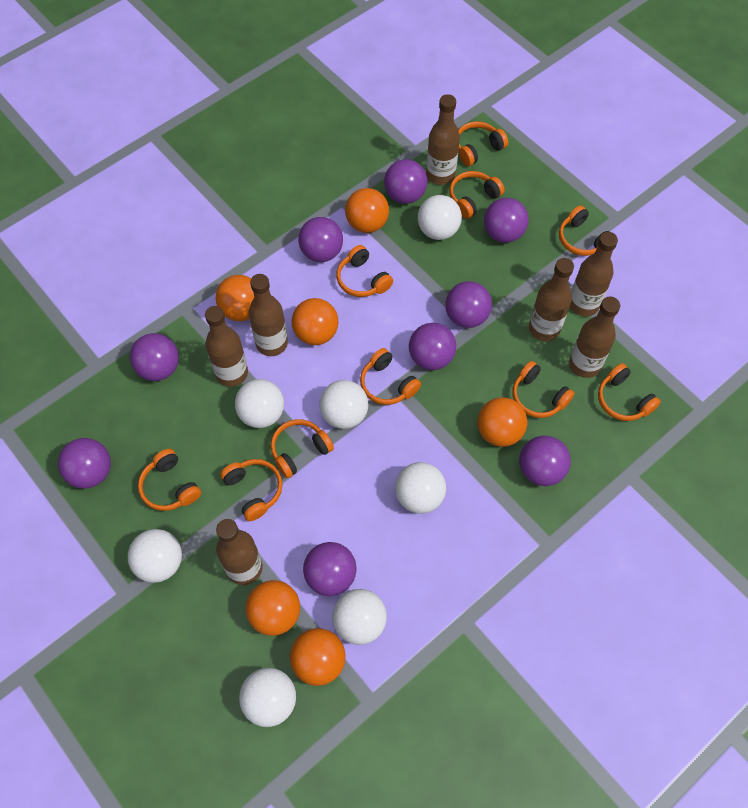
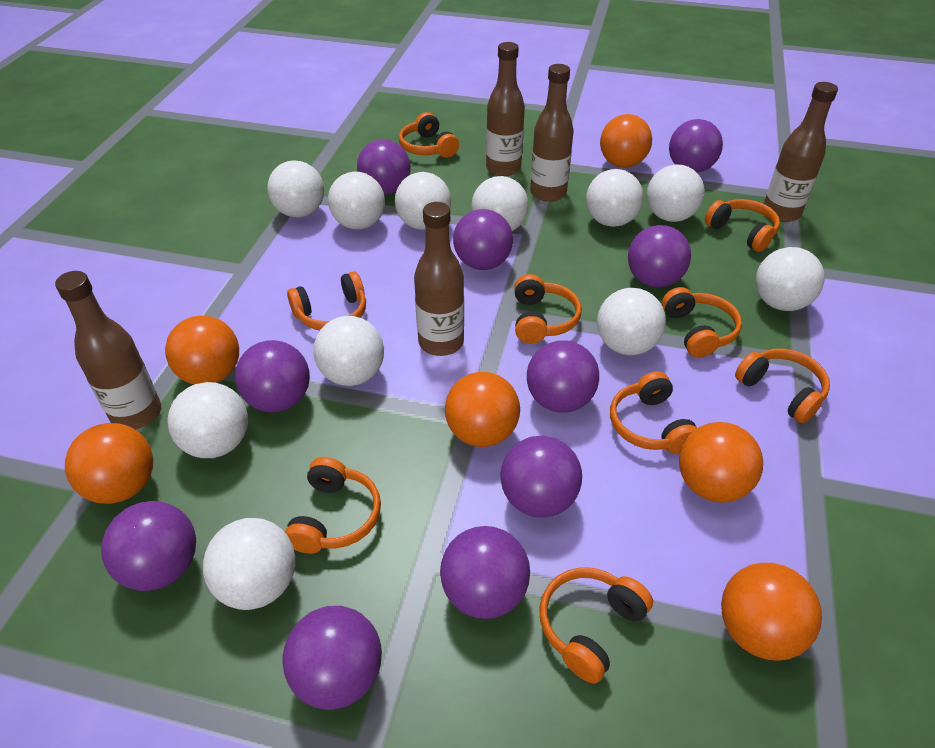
brown bottle: 7 -> 5
orange headphones: 10 -> 9
purple ball: 9 -> 10
white ball: 7 -> 11

